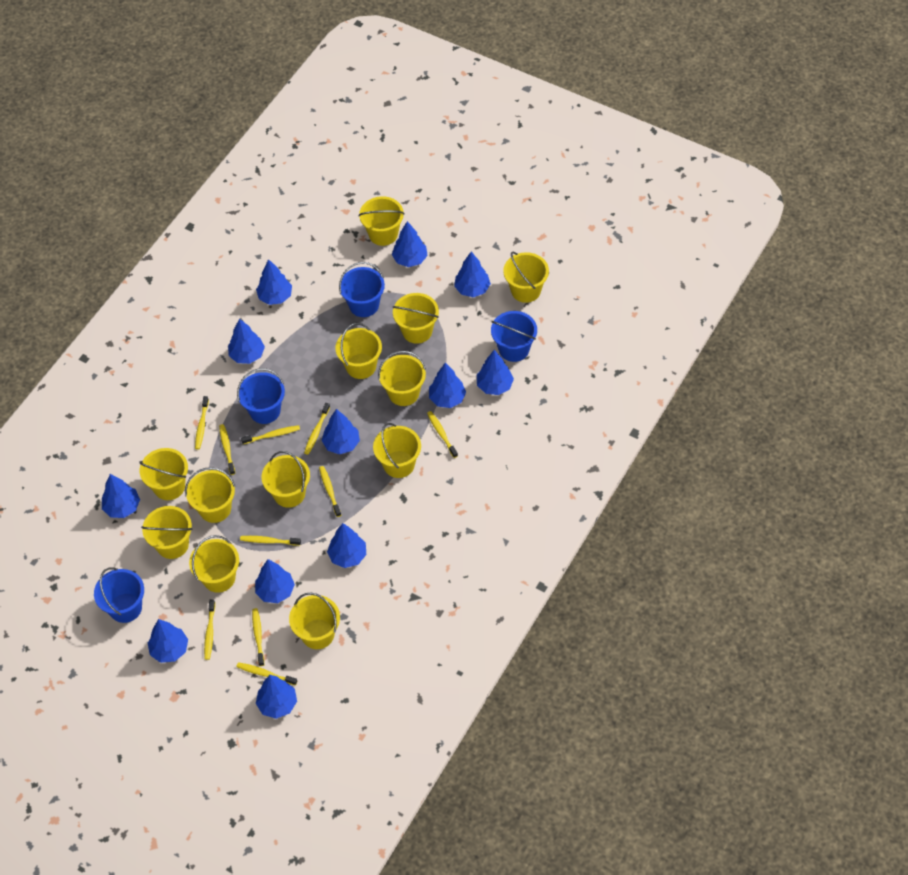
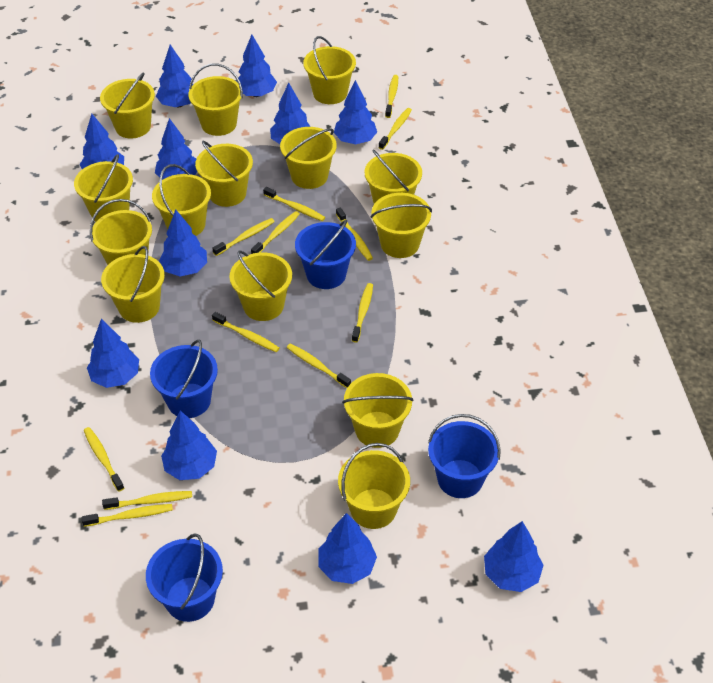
blue tree: 12 -> 11
yellow bucket: 12 -> 14
yellow toothbrush: 10 -> 12

